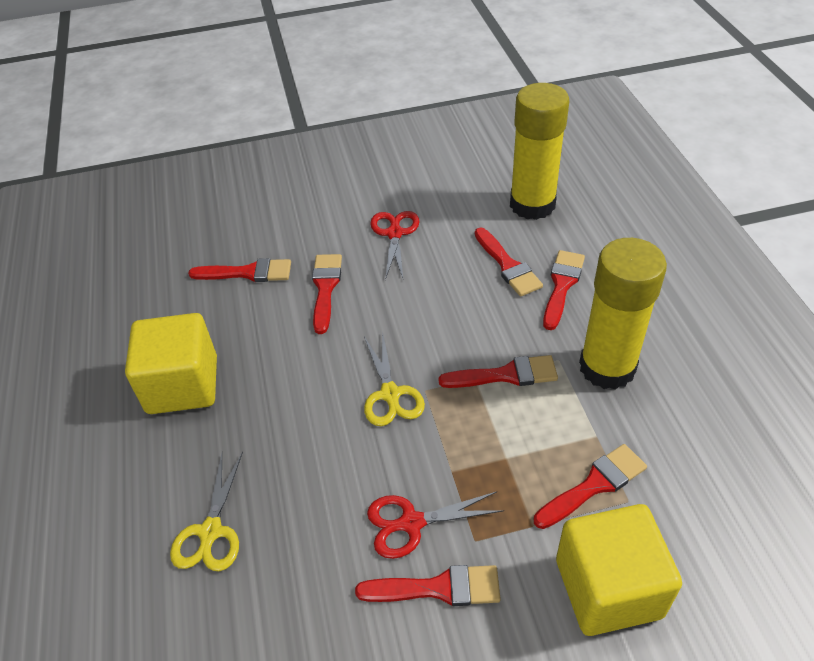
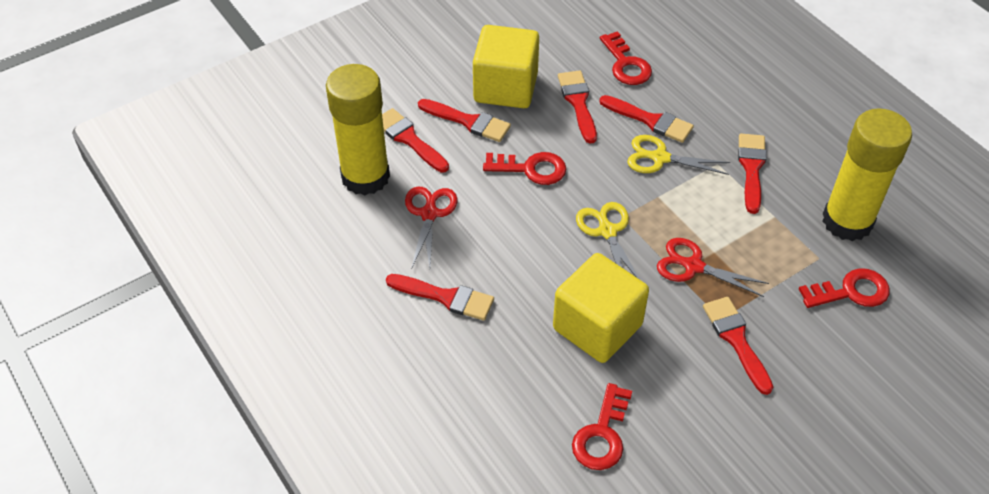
red key: 0 -> 4

